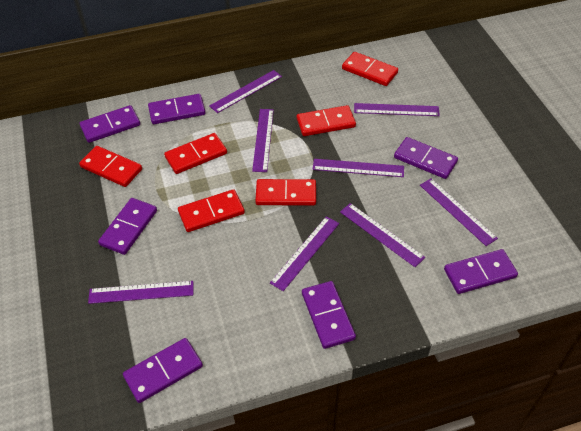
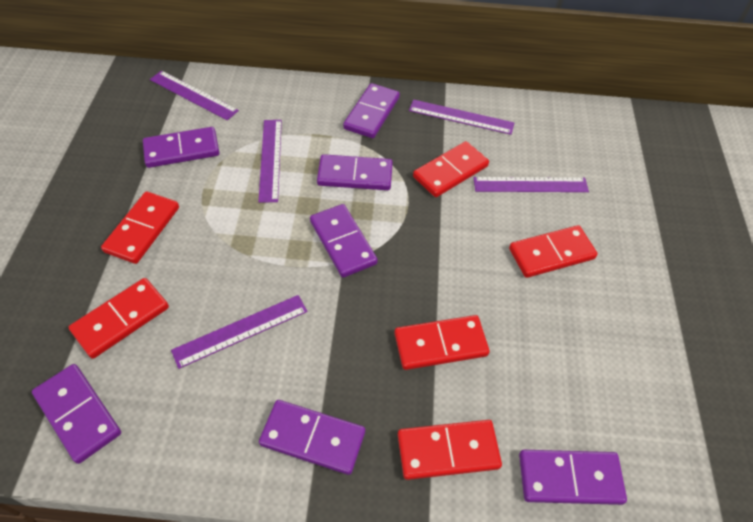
purple ruler: 8 -> 5

